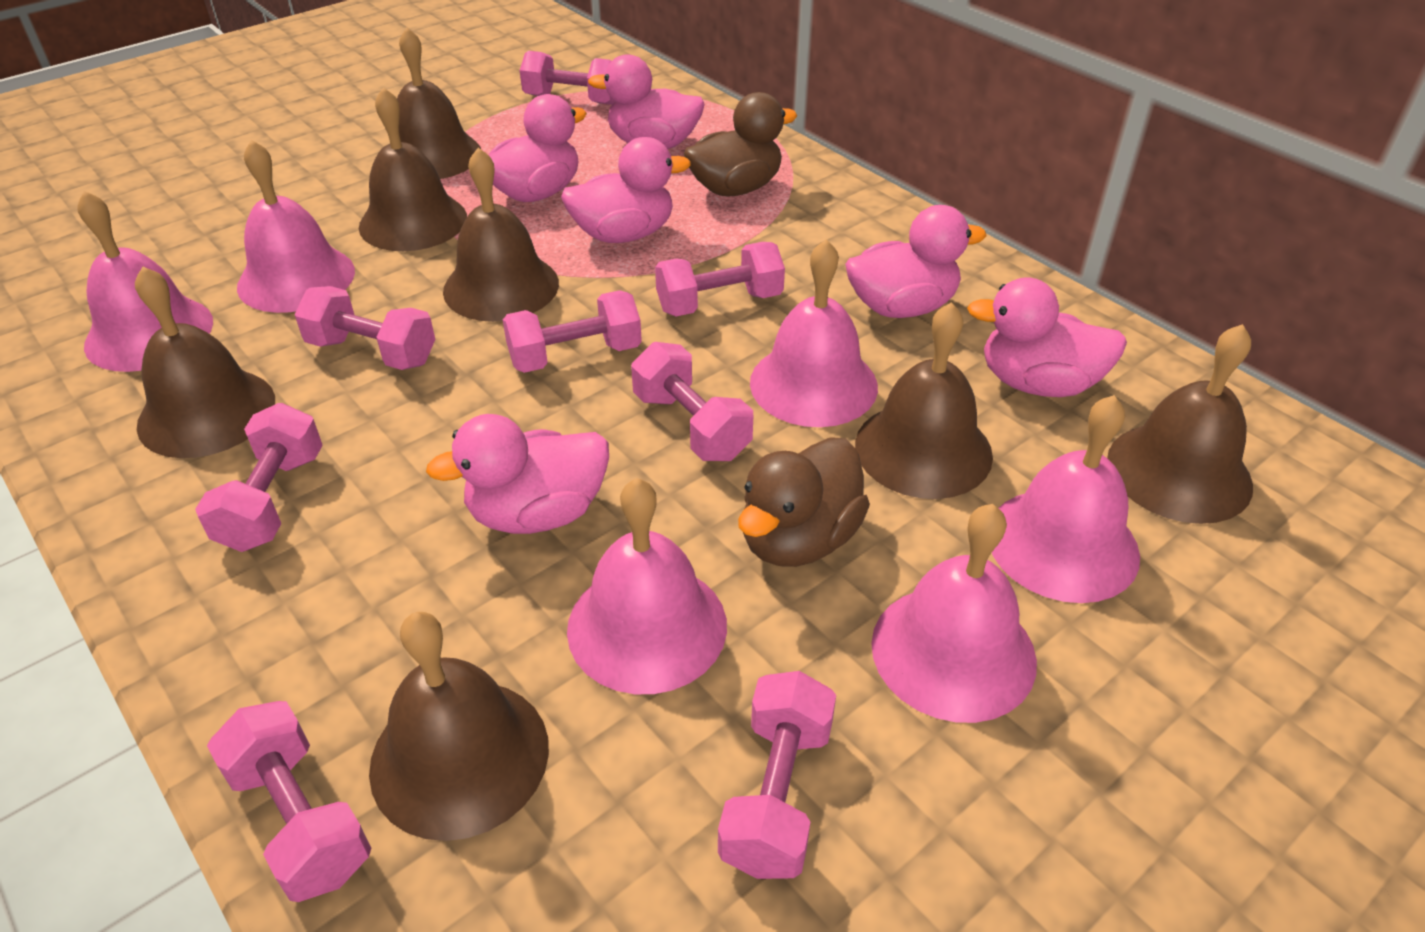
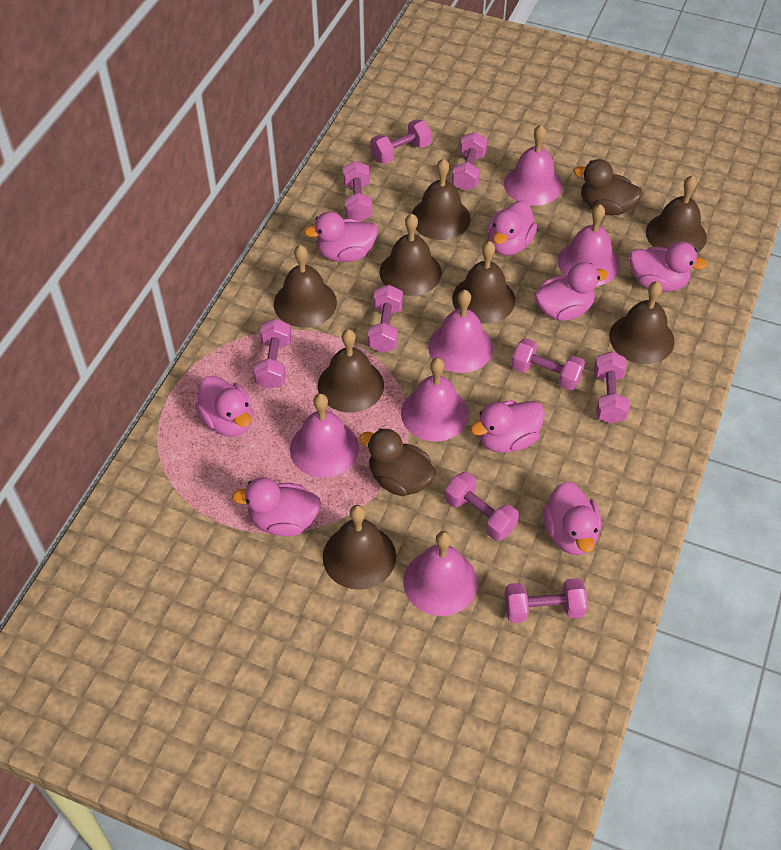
brown bell: 7 -> 8
pink duck: 6 -> 8
pink dumbbell: 8 -> 9

